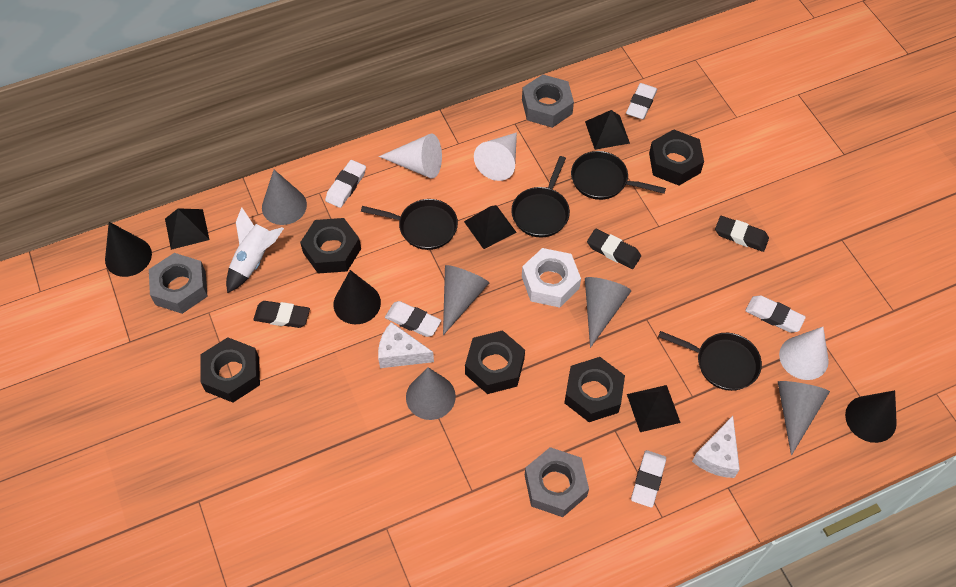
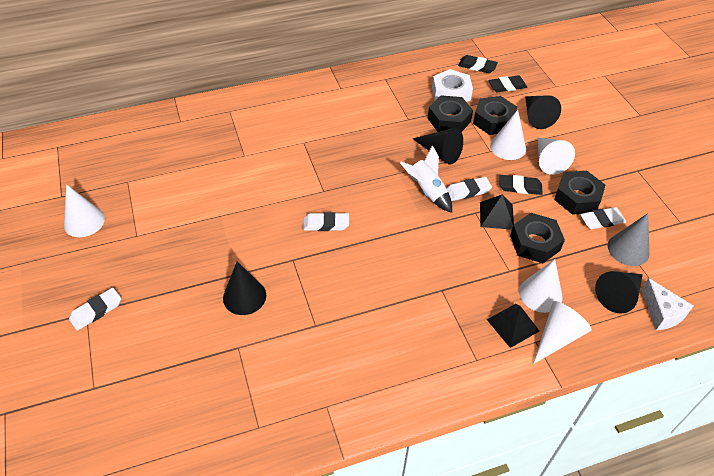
black cone: 3 -> 4
black nut: 5 -> 4
black pan: 4 -> 0
black pyramid: 4 -> 2
grey cone: 5 -> 1
grey nut: 3 -> 0
white cheese: 2 -> 1
white cone: 3 -> 5
white eraser: 5 -> 4

